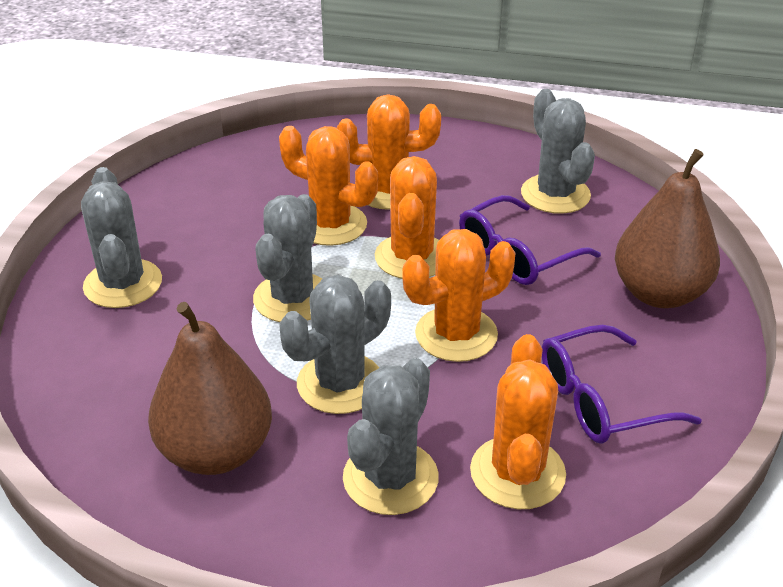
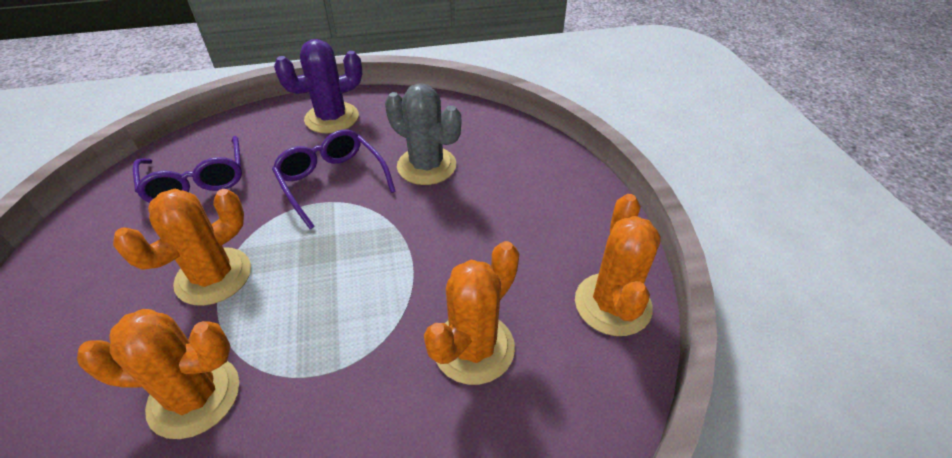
brown pear: 2 -> 0
grey cactus: 5 -> 1
orange cactus: 5 -> 4
purple cactus: 0 -> 1

